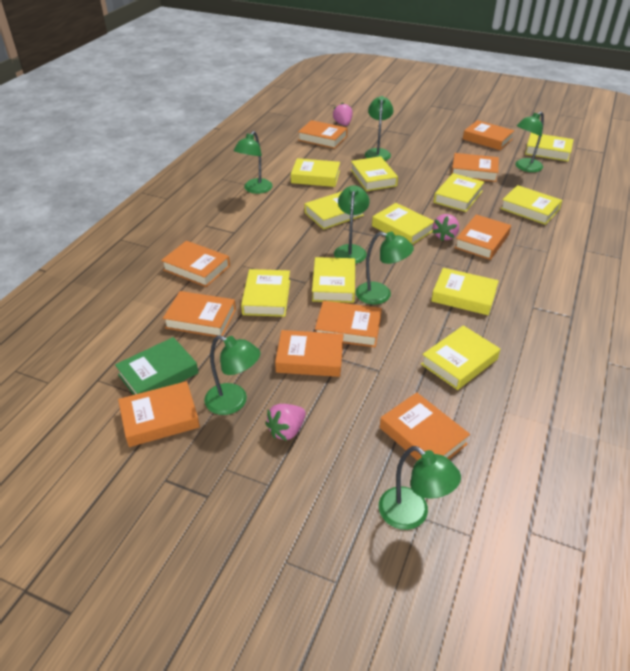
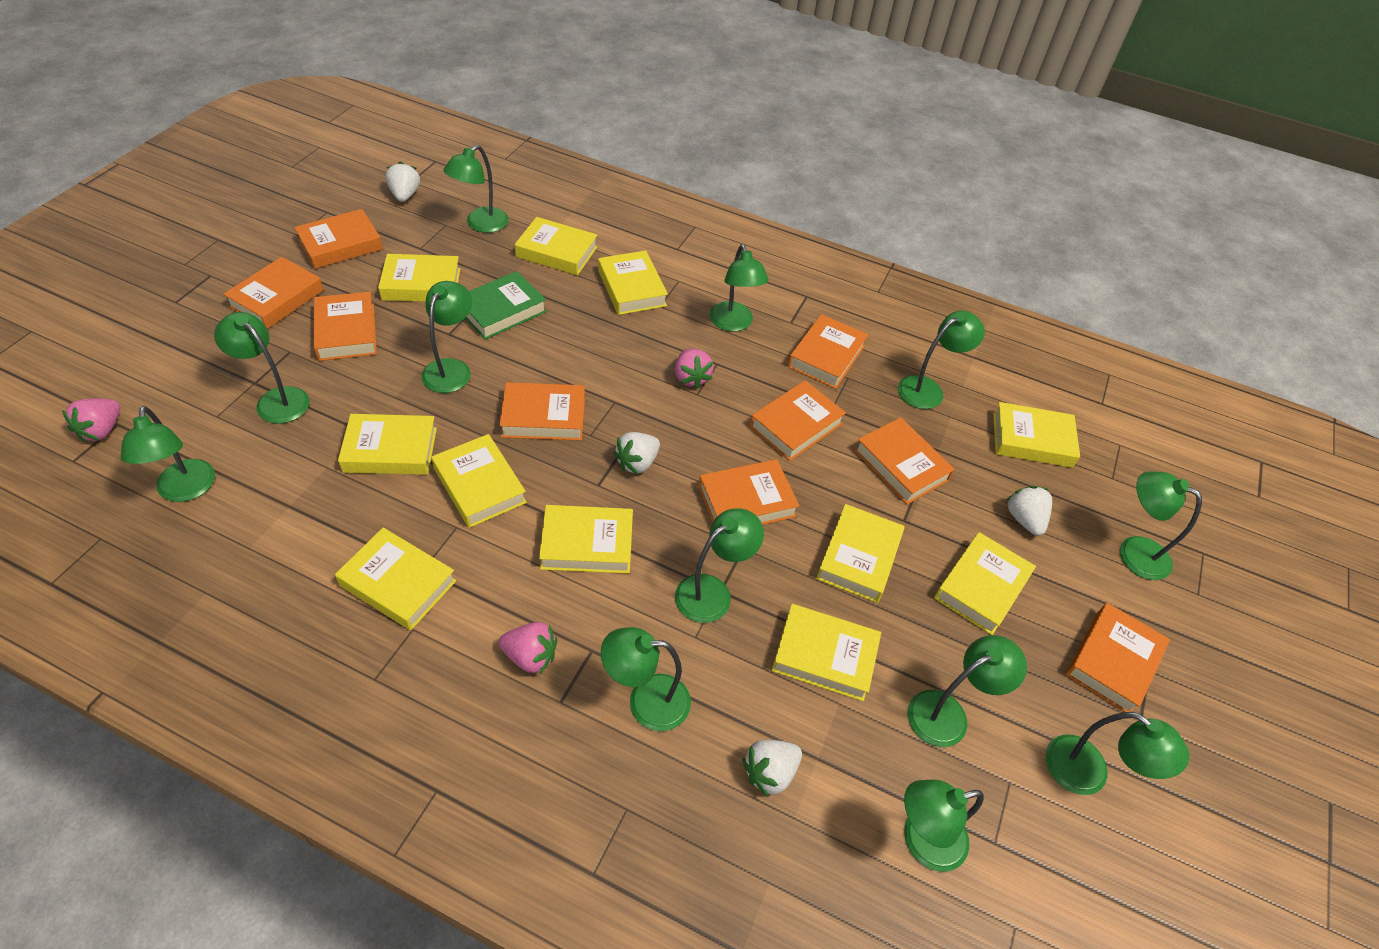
green lamp: 7 -> 12
orange book: 10 -> 9
white strawberry: 0 -> 4

